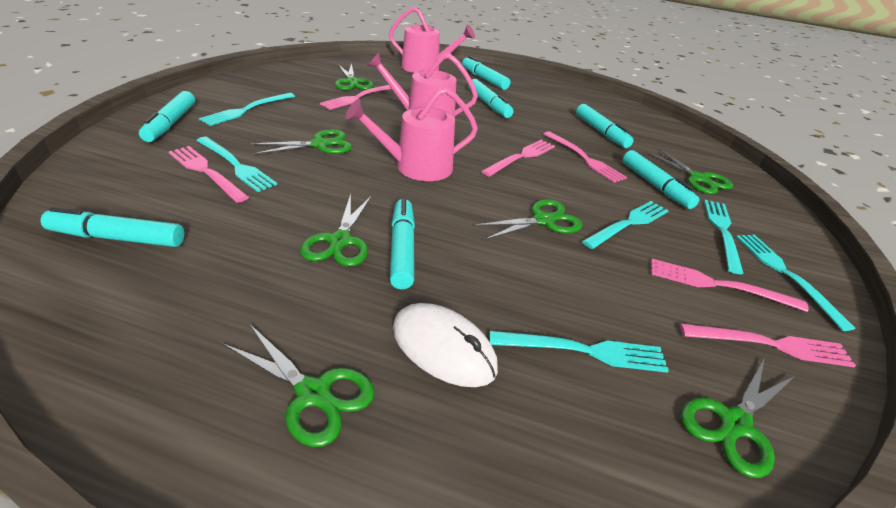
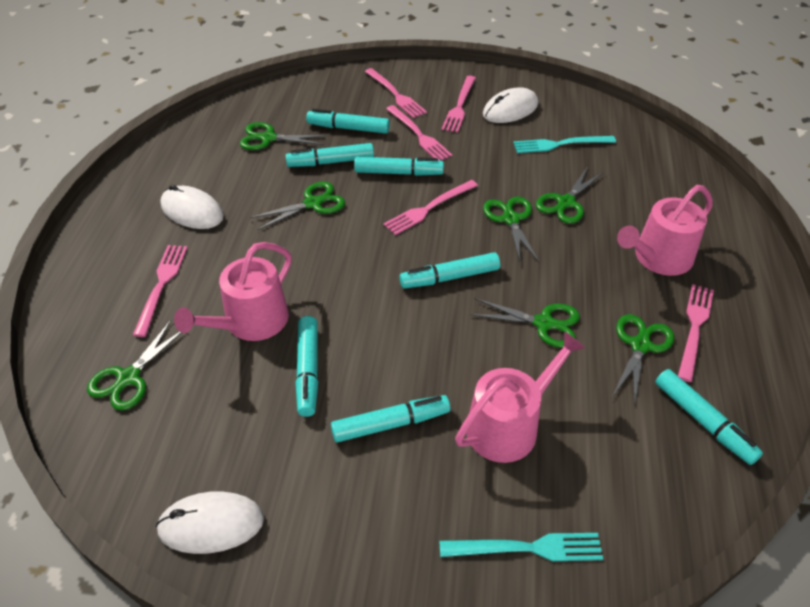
turquoise fork: 6 -> 2
white mouse: 1 -> 3

